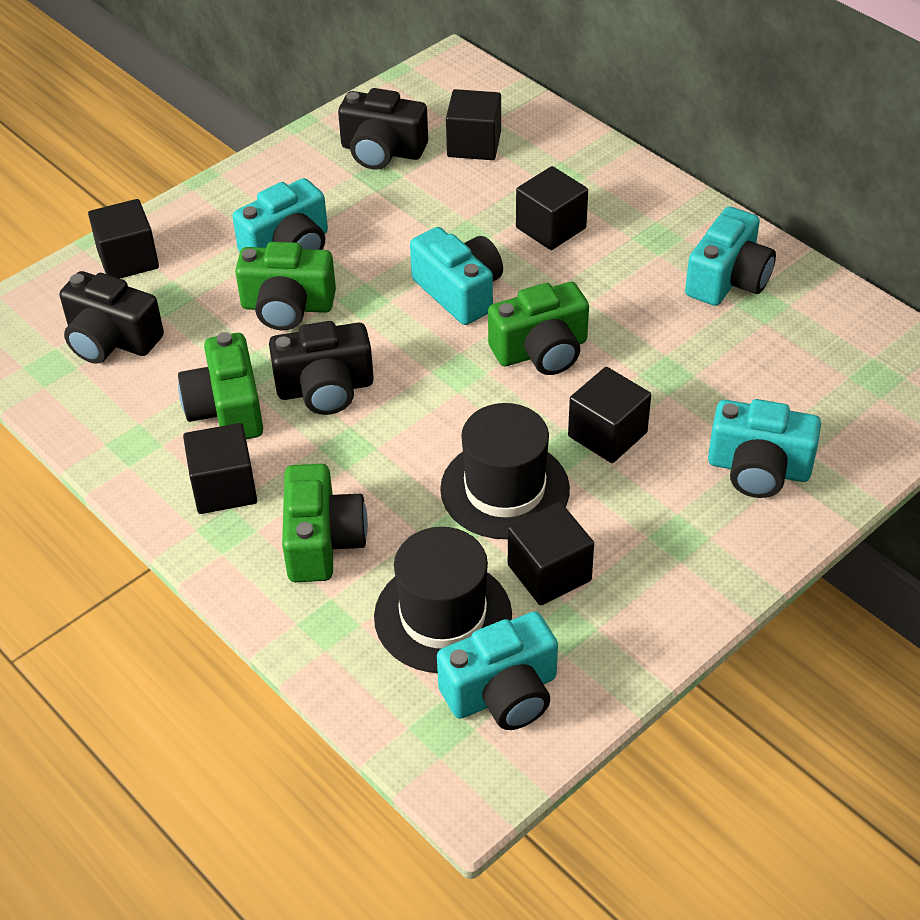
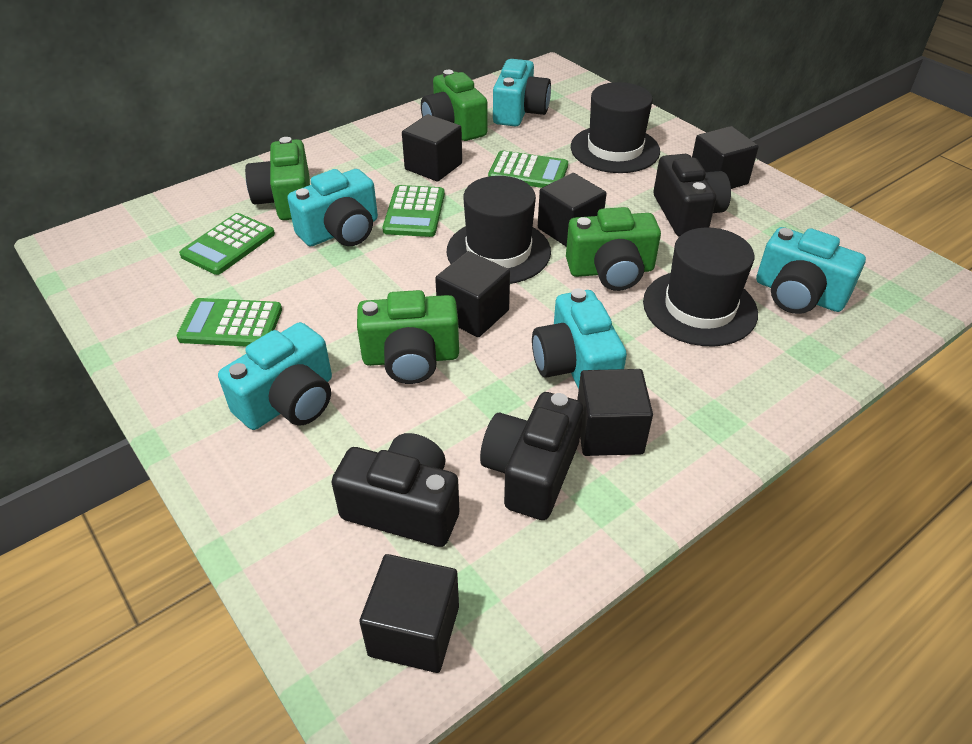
black hat: 2 -> 3
green calculator: 0 -> 4

